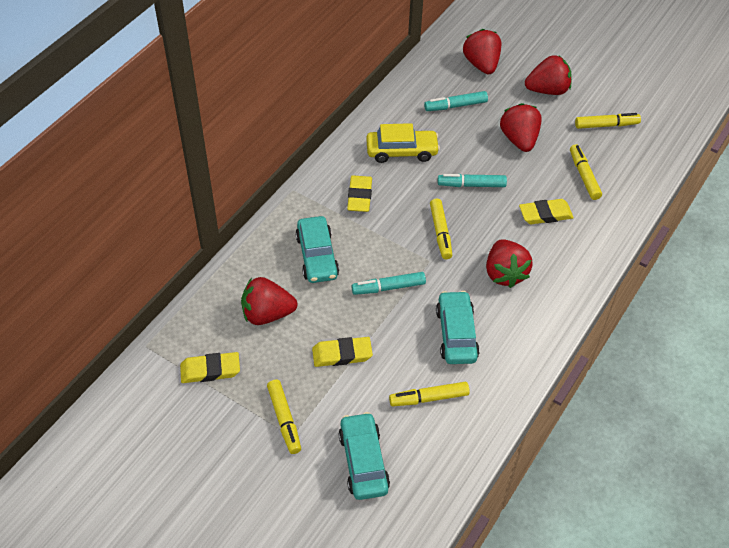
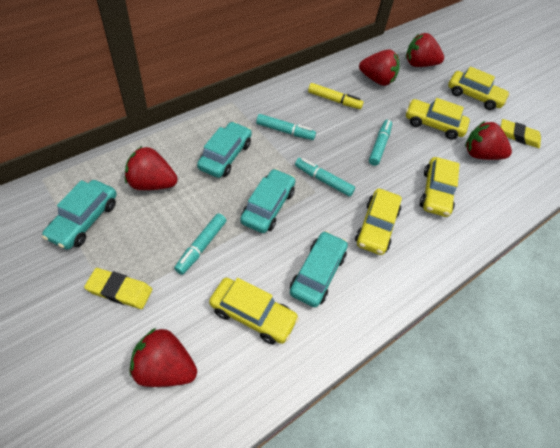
turquoise car: 3 -> 4
turquoise marker: 3 -> 4
yellow car: 1 -> 5
yellow eraser: 4 -> 2
yellow marker: 5 -> 1

